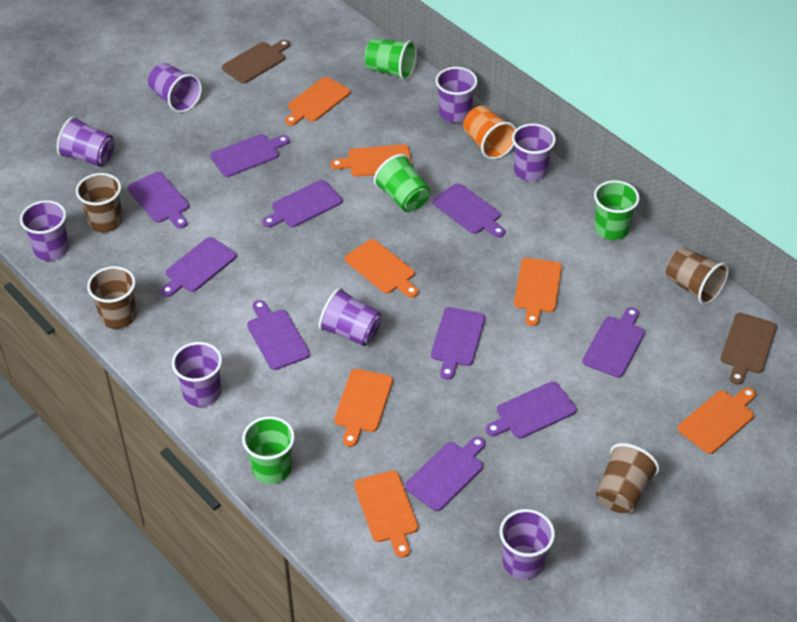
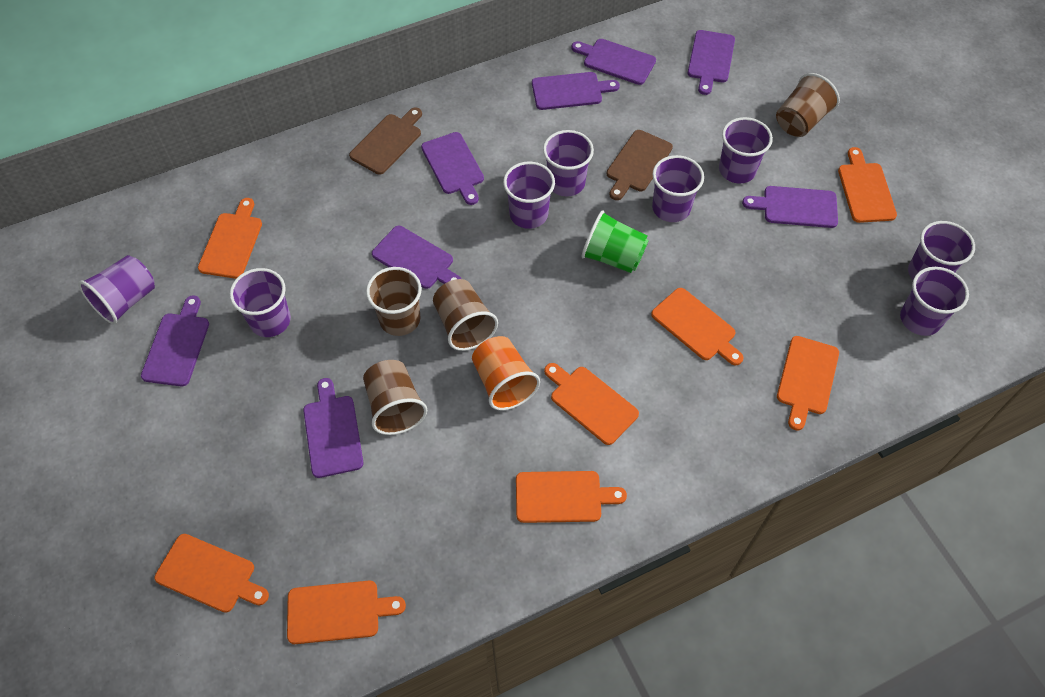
green cup: 4 -> 1
orange cutting board: 7 -> 8
purple cutting board: 10 -> 8

